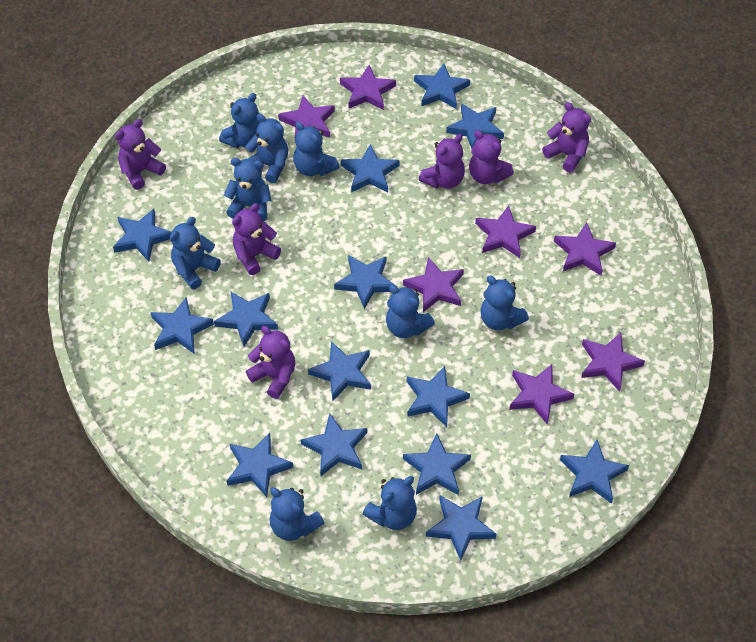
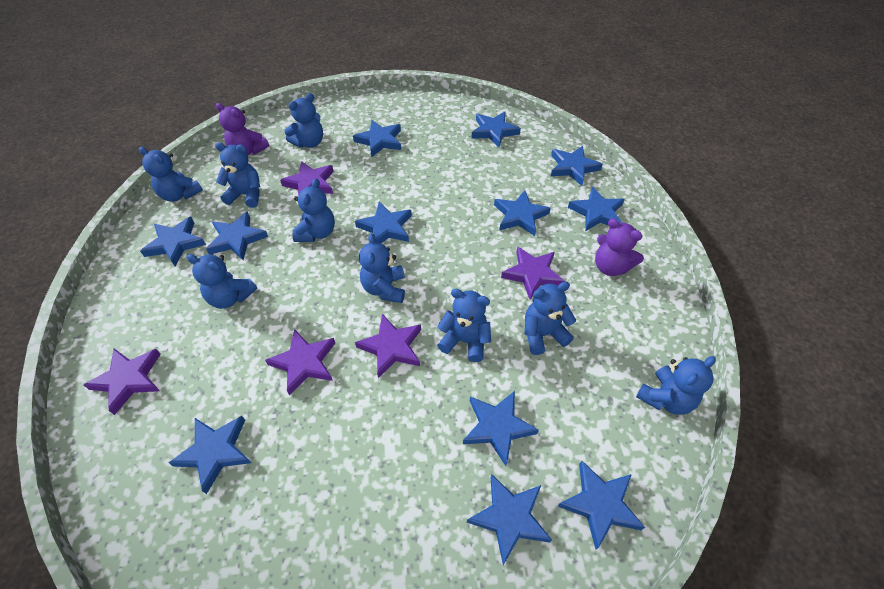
blue star: 14 -> 12
purple star: 7 -> 5
purple teddy bear: 6 -> 2

